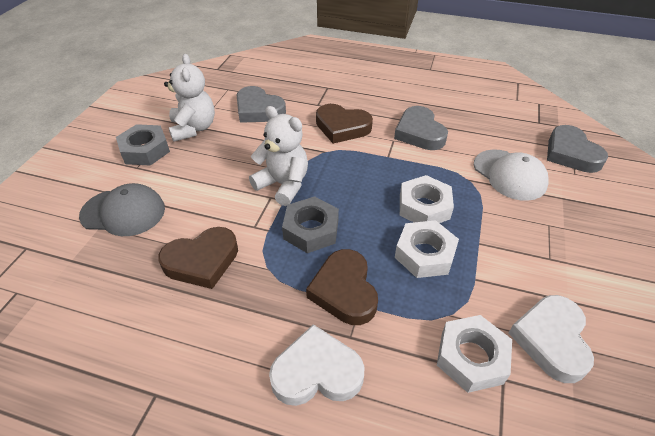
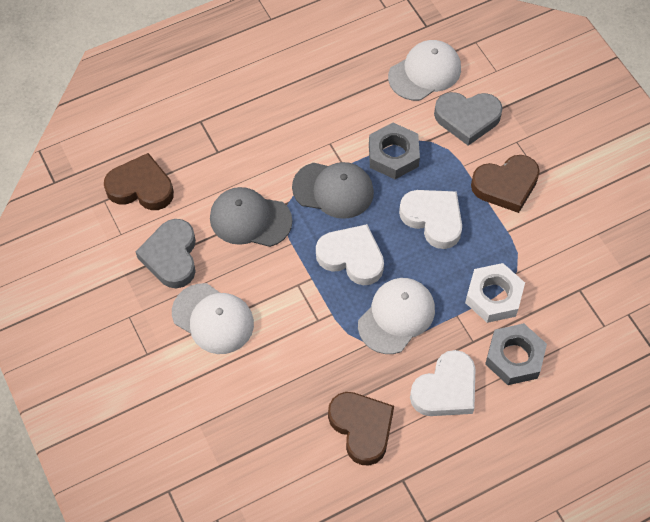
grey cap: 1 -> 2
grey heart: 3 -> 2
white cap: 1 -> 3
white heart: 2 -> 3
white nut: 3 -> 1
white teddy bear: 2 -> 0

